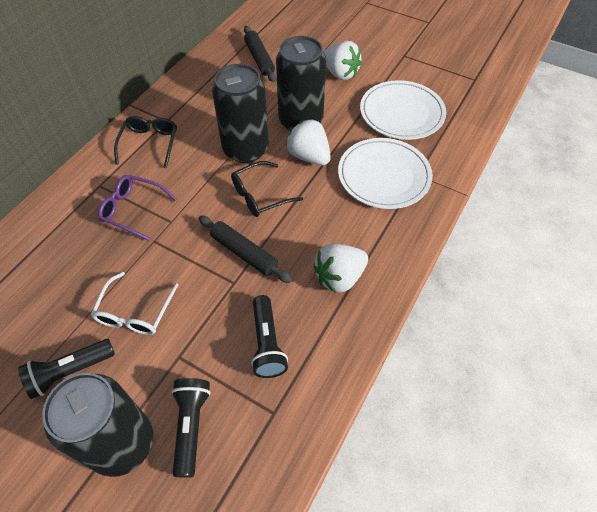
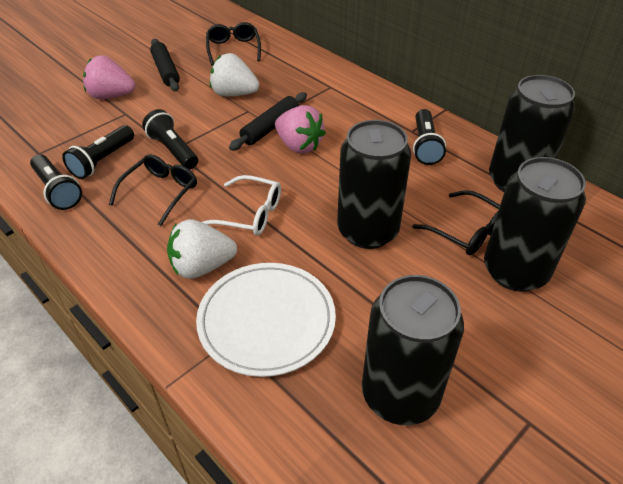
black can: 3 -> 4
black flashlight: 3 -> 4
black glasses: 2 -> 3
pink strawberry: 0 -> 2
purple glasses: 1 -> 0
white plate: 2 -> 1
white strawberry: 3 -> 2

